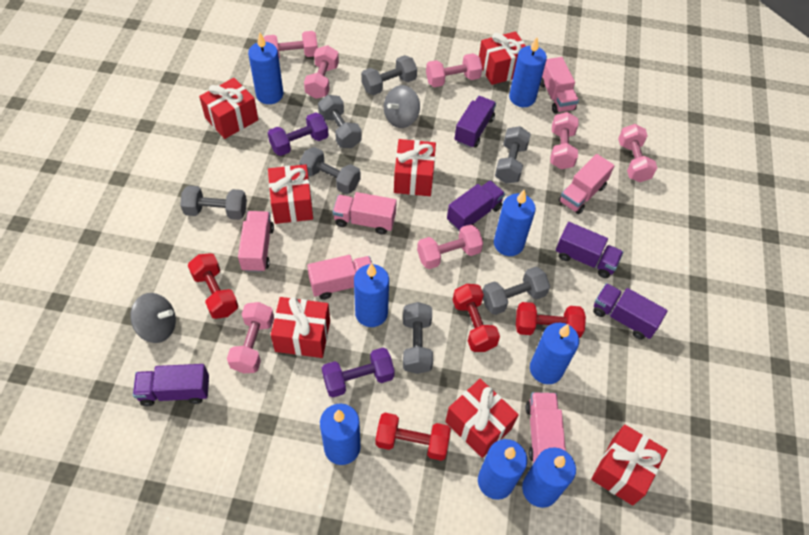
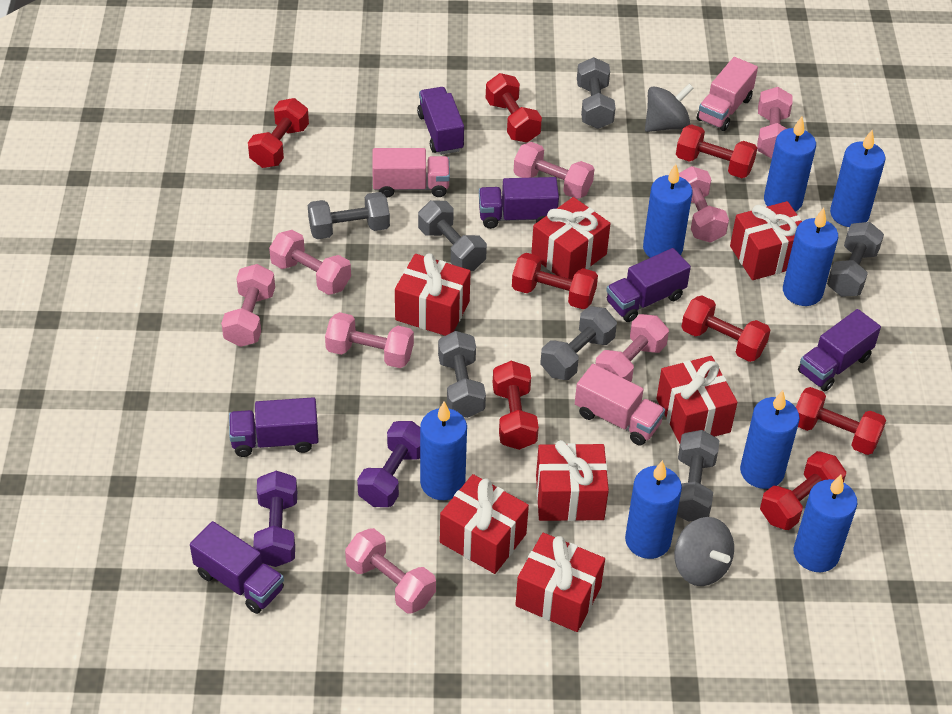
pink dumbbell: 7 -> 8
pink truck: 6 -> 3
purple truck: 5 -> 6
red dumbbell: 4 -> 8

